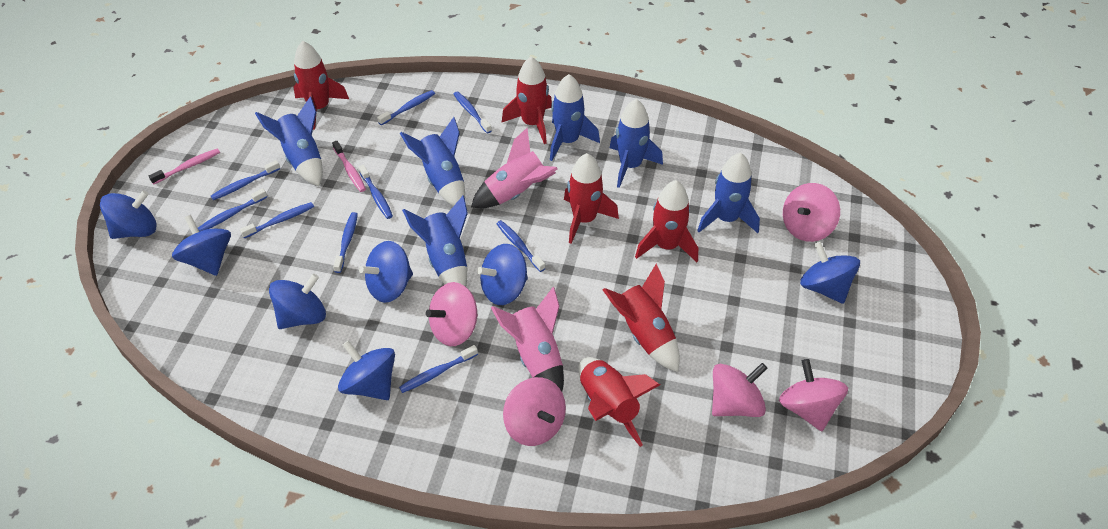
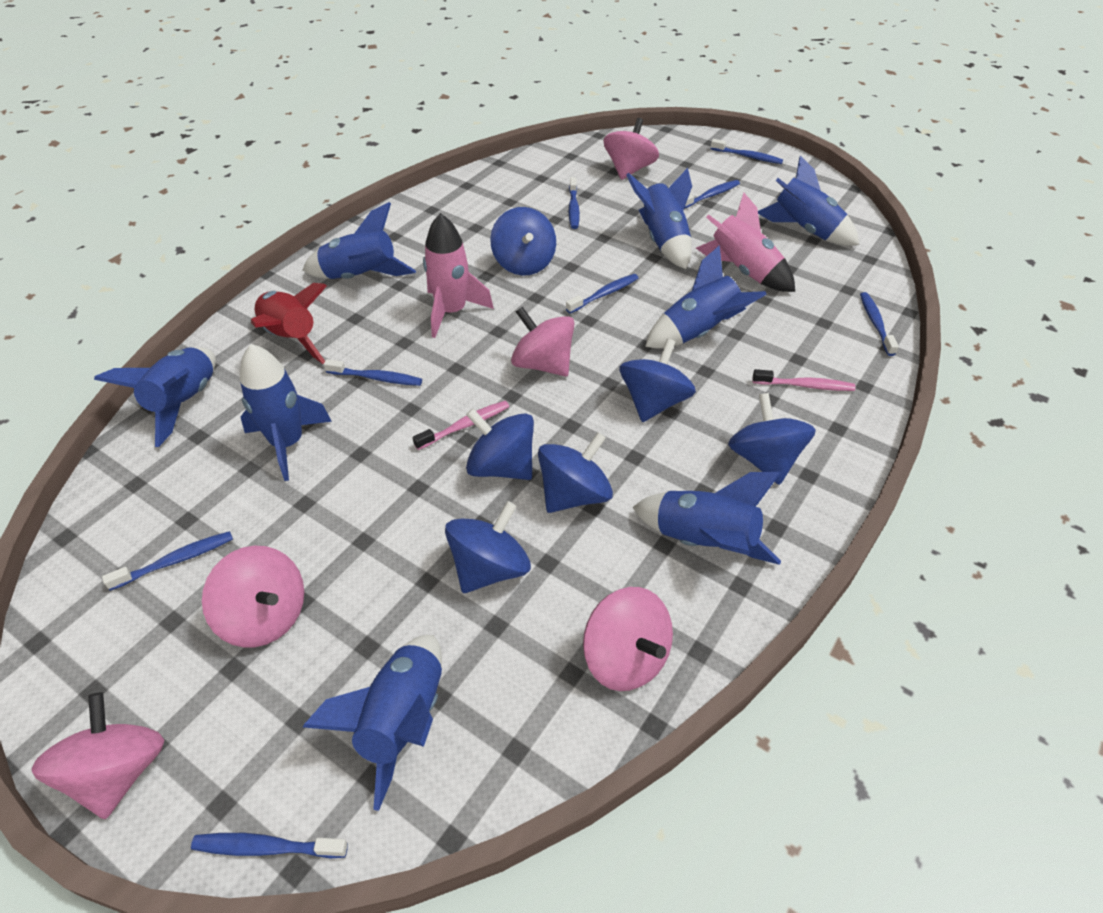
blue rocket: 6 -> 8
blue spinning top: 7 -> 6
blue toothbrush: 9 -> 8
red rocket: 6 -> 1

